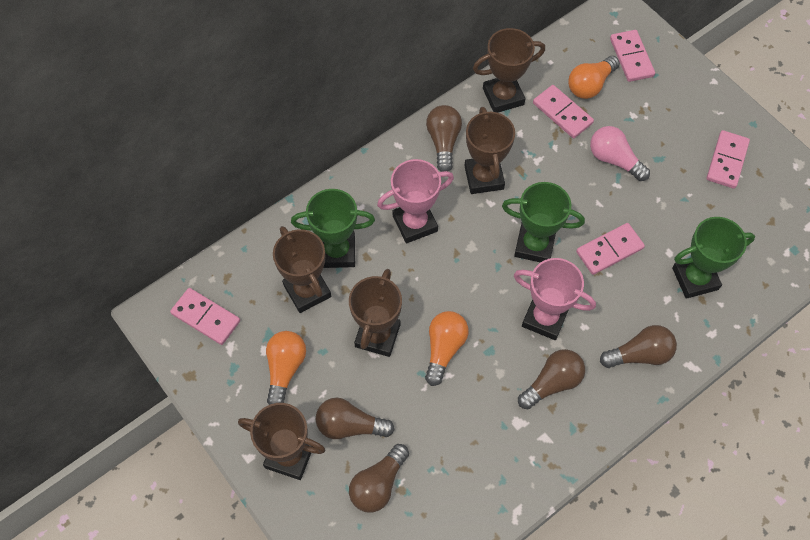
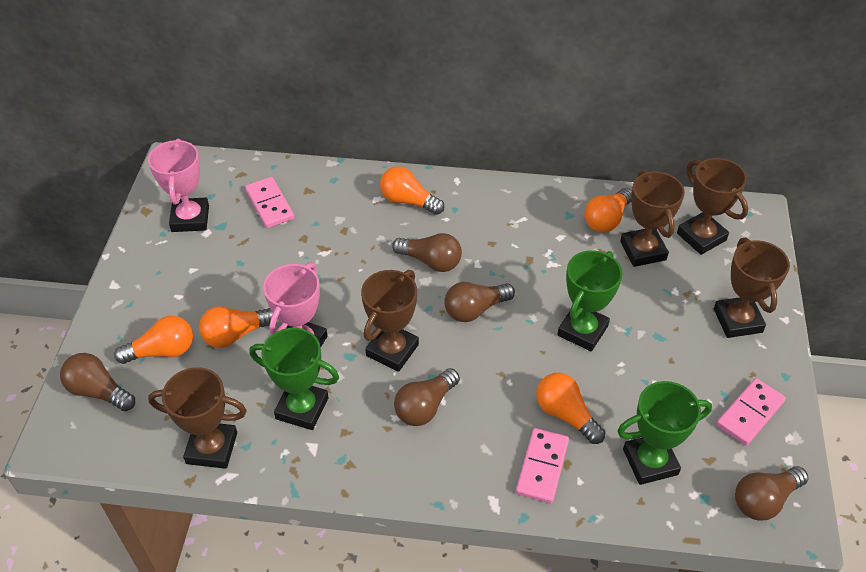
orange light bulb: 3 -> 5
pink domino: 5 -> 3
pink light bulb: 1 -> 0

